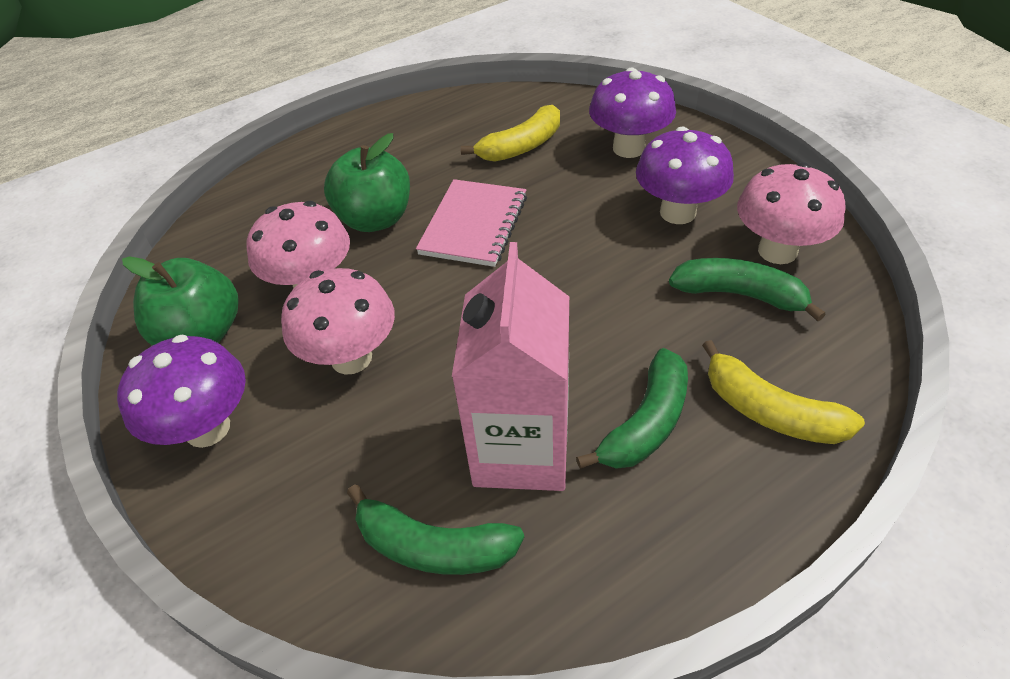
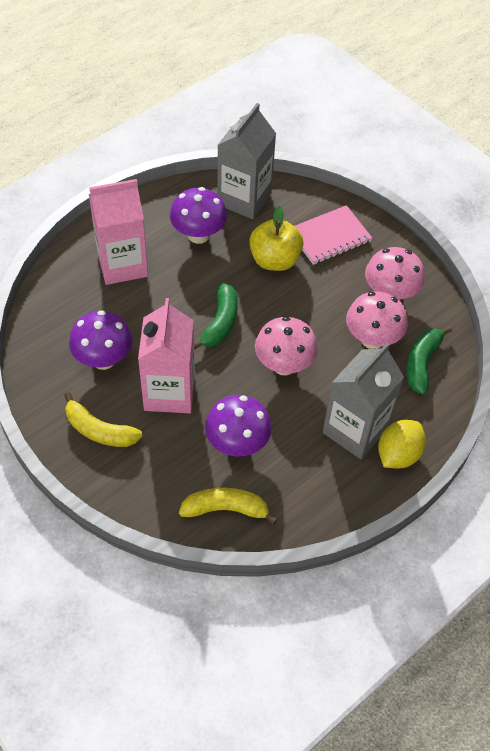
green apple: 2 -> 0
green banana: 3 -> 2
grey carton: 0 -> 2
pink carton: 1 -> 2
yellow apple: 0 -> 1
yellow lemon: 0 -> 1

